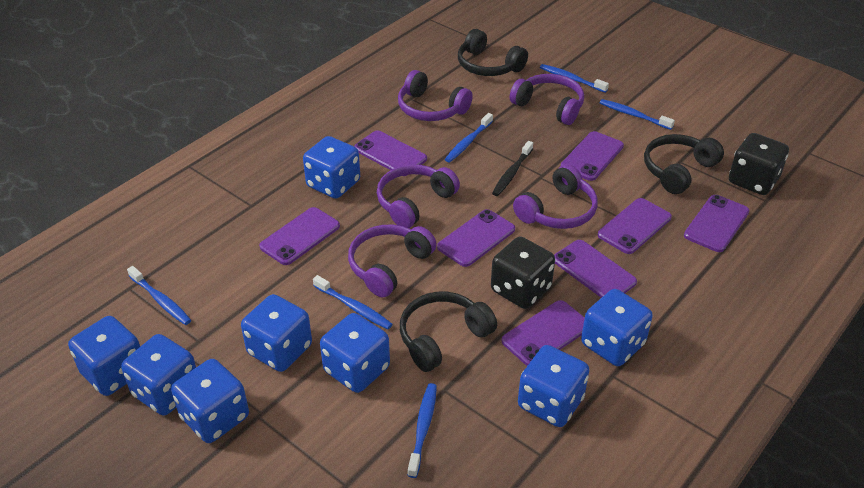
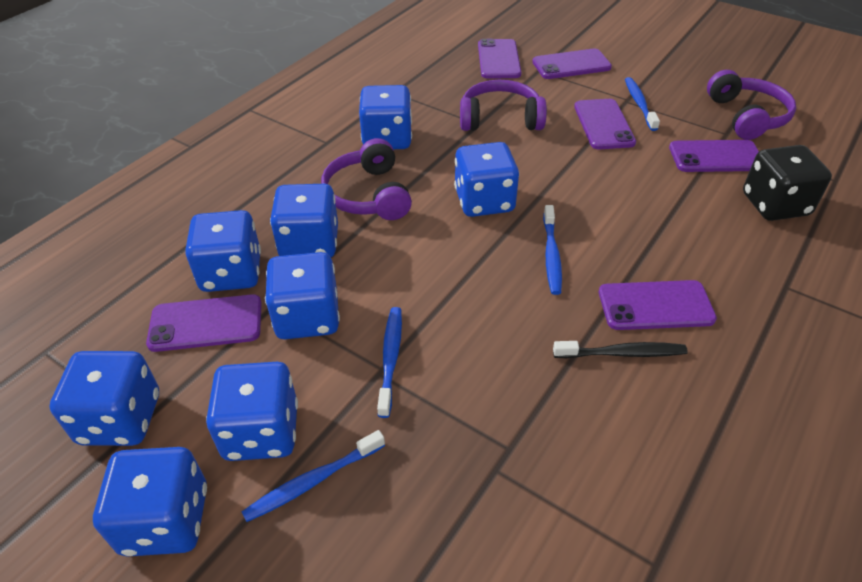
black dice: 2 -> 1
black headphones: 3 -> 0
blue toothbrush: 6 -> 4
purple headphones: 5 -> 3
purple phone: 8 -> 6

